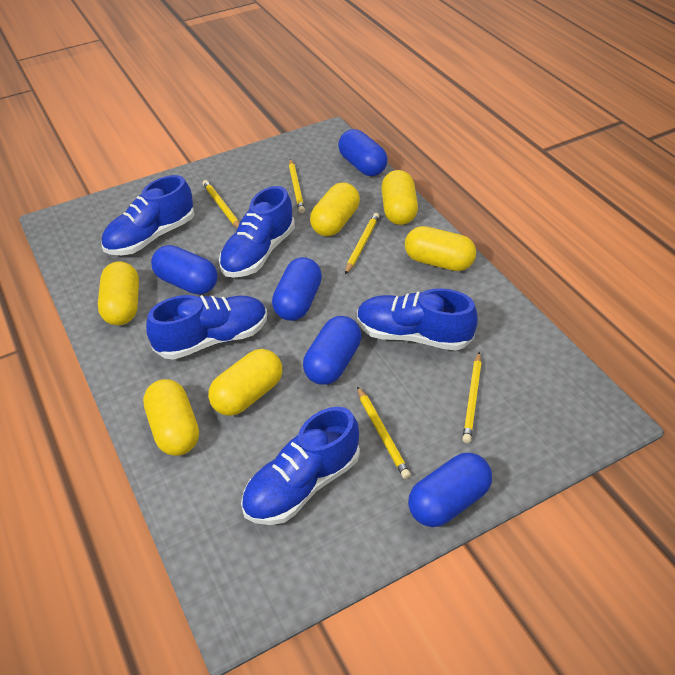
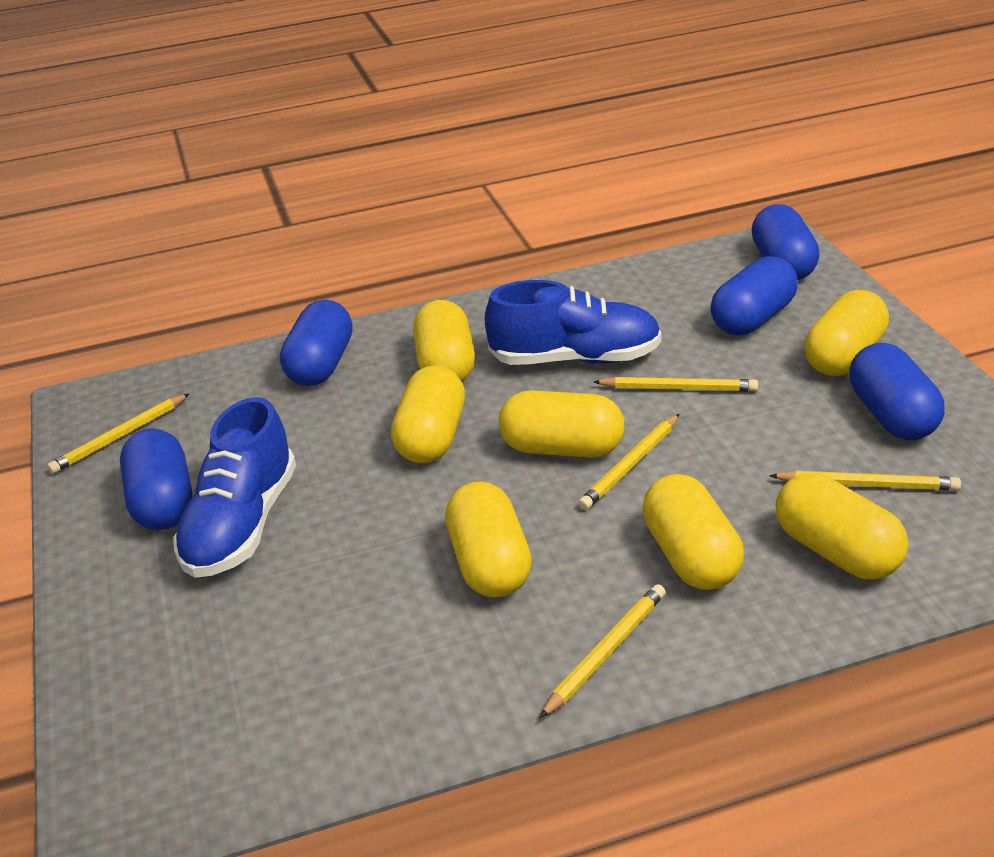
blue shoe: 5 -> 2
yellow capsule: 6 -> 7

